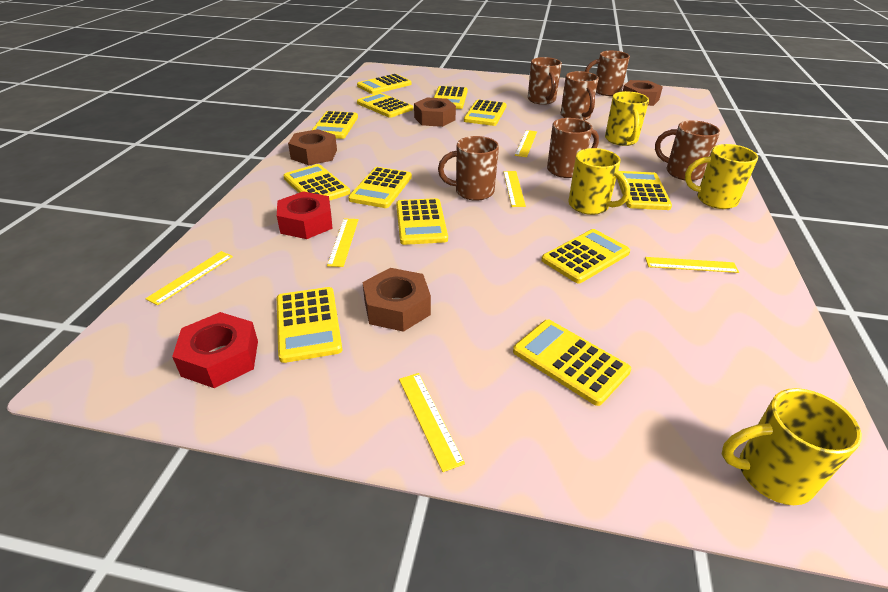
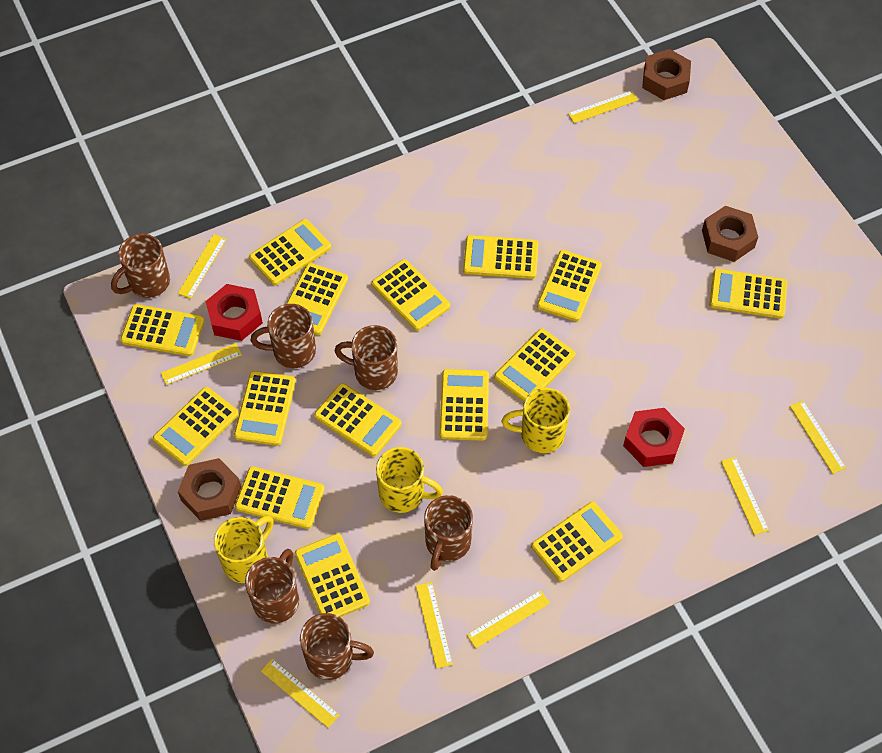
brown nut: 4 -> 3
yellow calculator: 12 -> 15
yellow mug: 4 -> 3
yellow ruler: 6 -> 8

